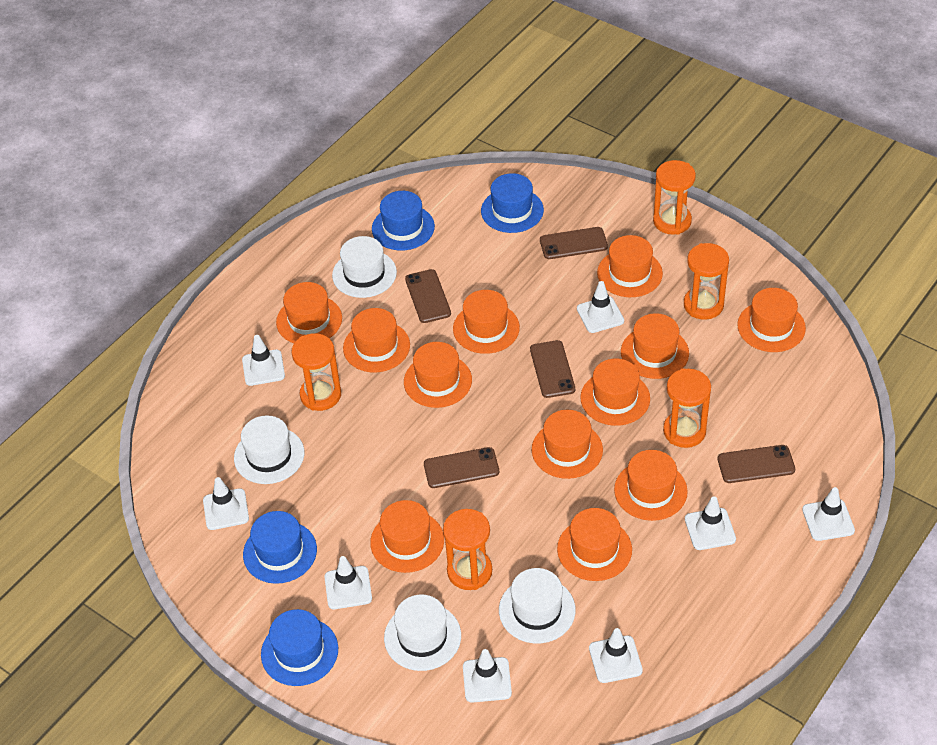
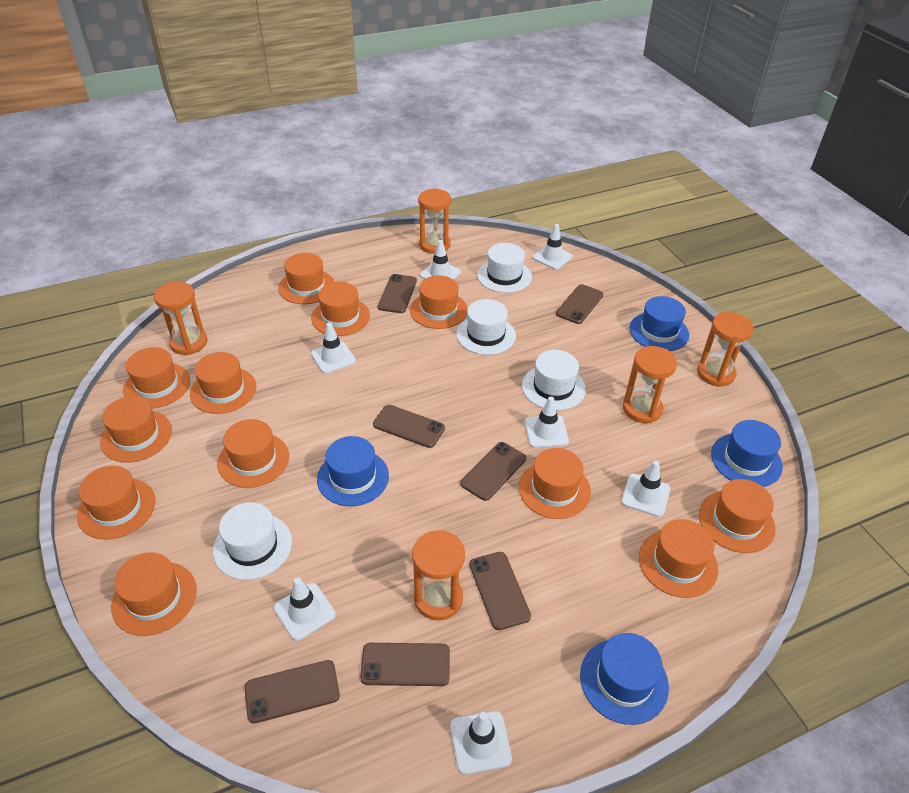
brown phone: 5 -> 7
white traffic cone: 8 -> 7

